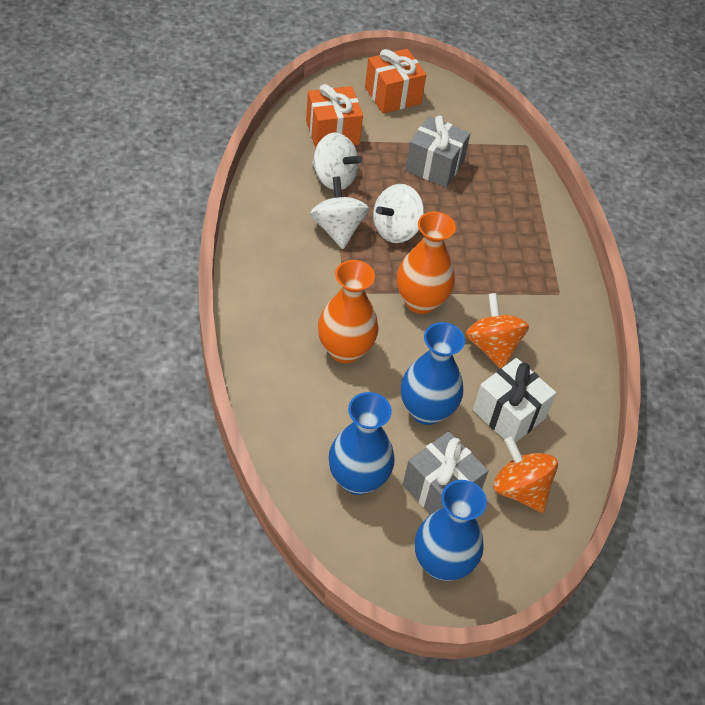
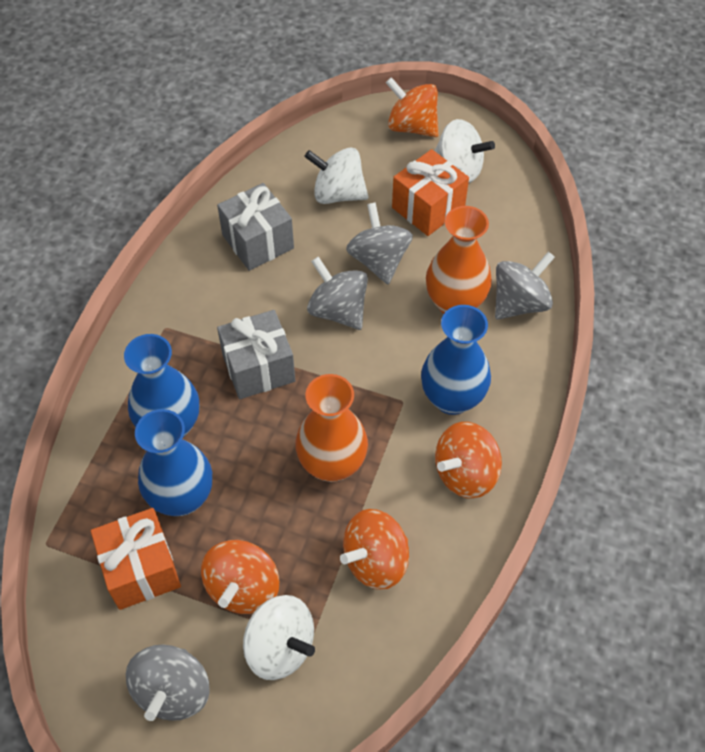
grey spinning top: 0 -> 4
orange spinning top: 2 -> 4
white gift: 1 -> 0

